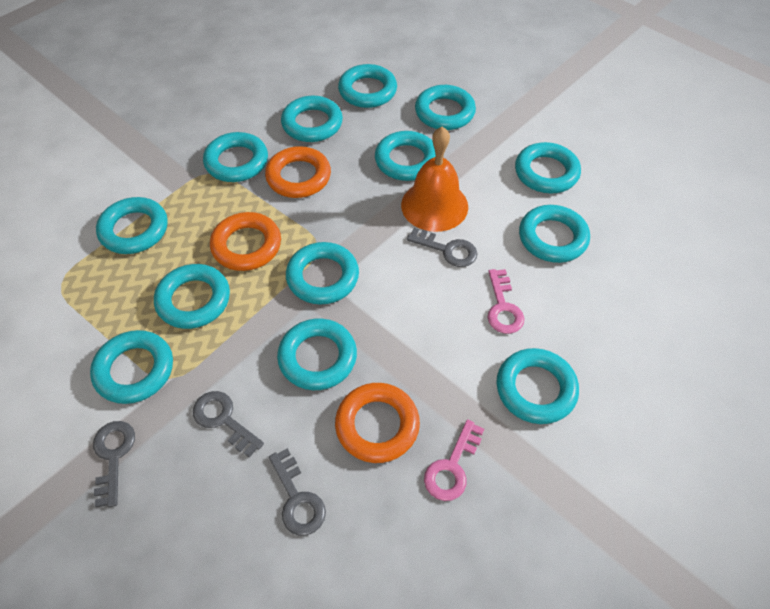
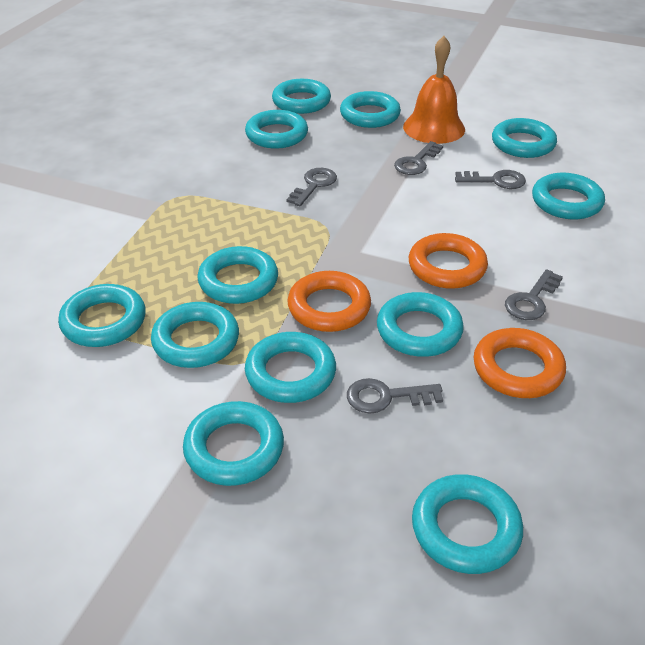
grey key: 4 -> 5
pink key: 2 -> 0
turquoise ring: 13 -> 12

